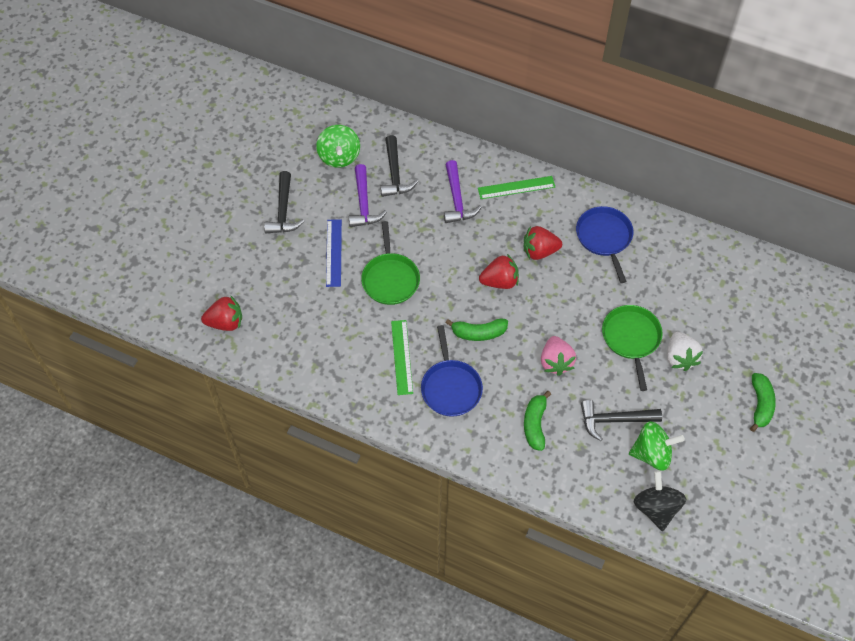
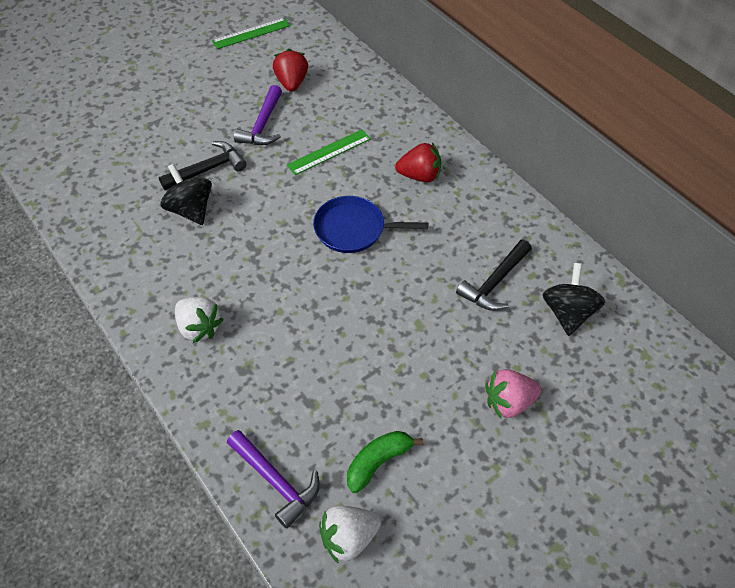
black hammer: 3 -> 2
black spinning top: 1 -> 2
blue pan: 2 -> 1
blue ruler: 1 -> 0
green banana: 3 -> 1
green pan: 2 -> 0
green spinning top: 2 -> 0
red strawberry: 3 -> 2
white strawberry: 1 -> 2

